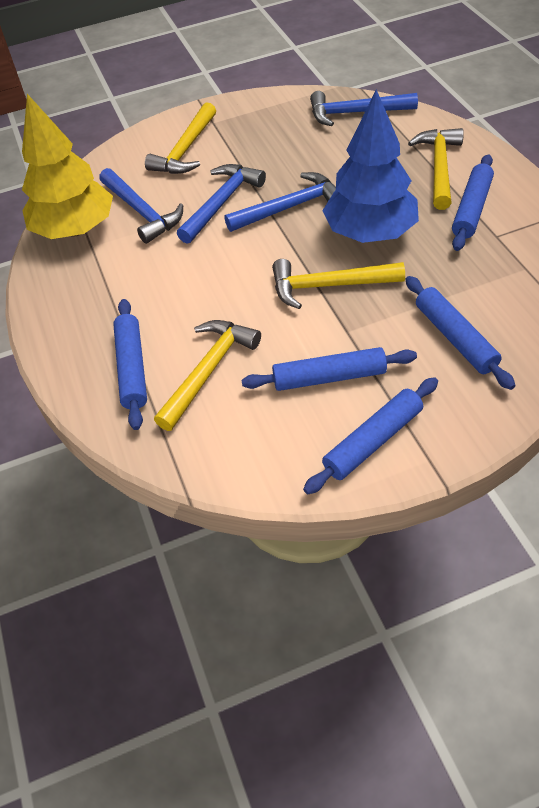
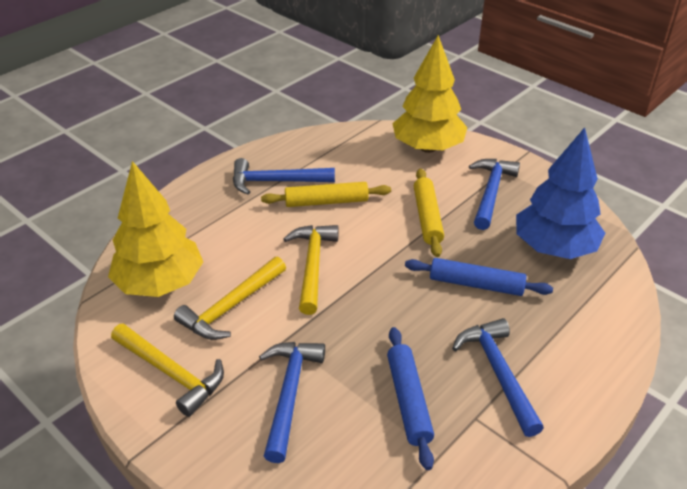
blue rolling pin: 5 -> 2
yellow hammer: 4 -> 3
yellow rolling pin: 0 -> 2
yellow tree: 1 -> 2

